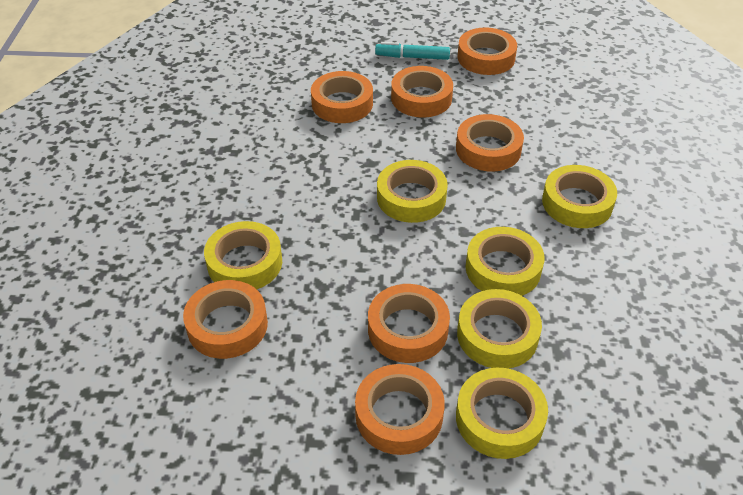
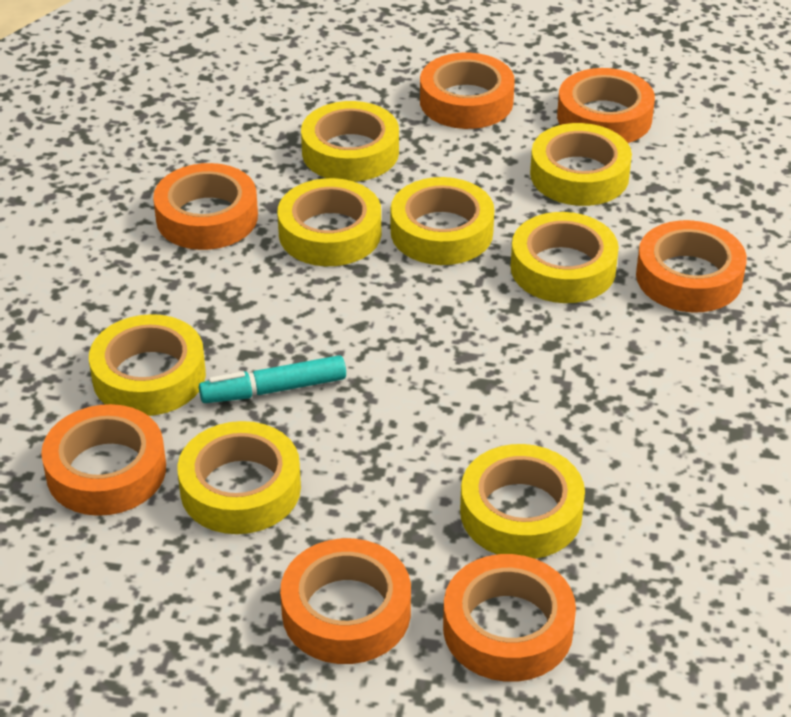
yellow tape: 6 -> 8

